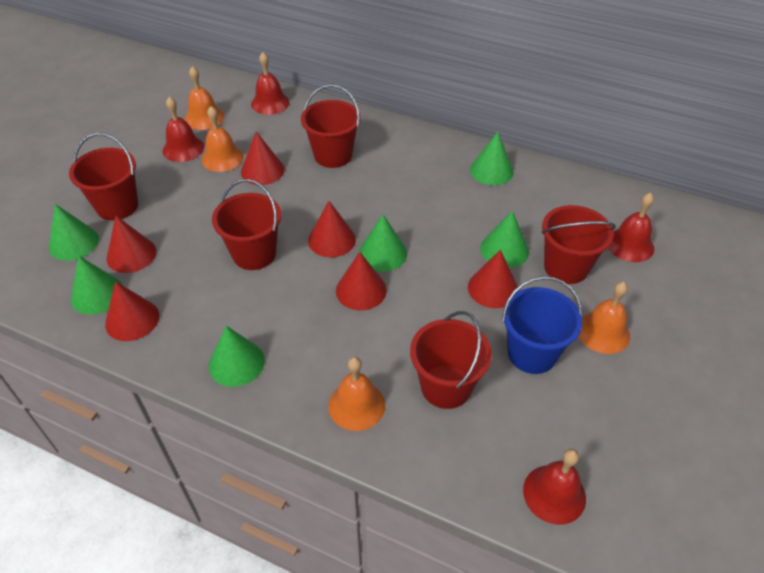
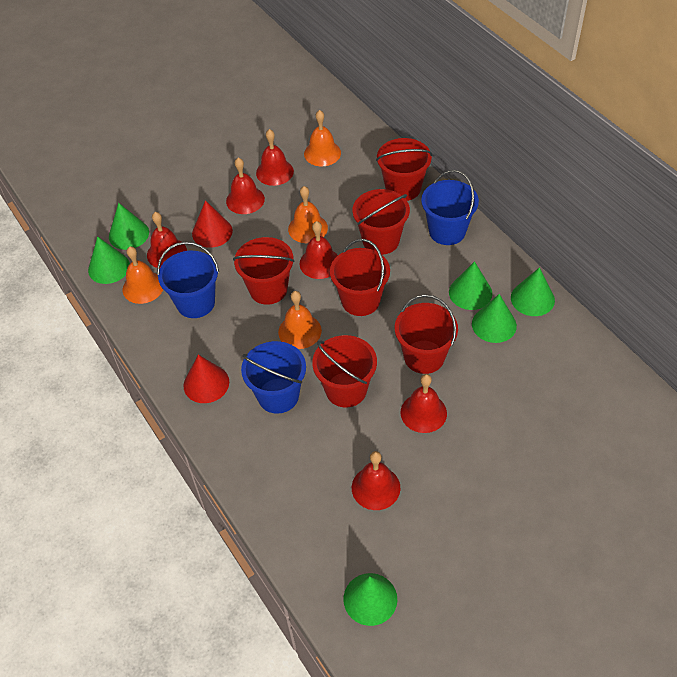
blue bucket: 1 -> 3
red bell: 4 -> 6
red bucket: 5 -> 6
red cone: 6 -> 2

